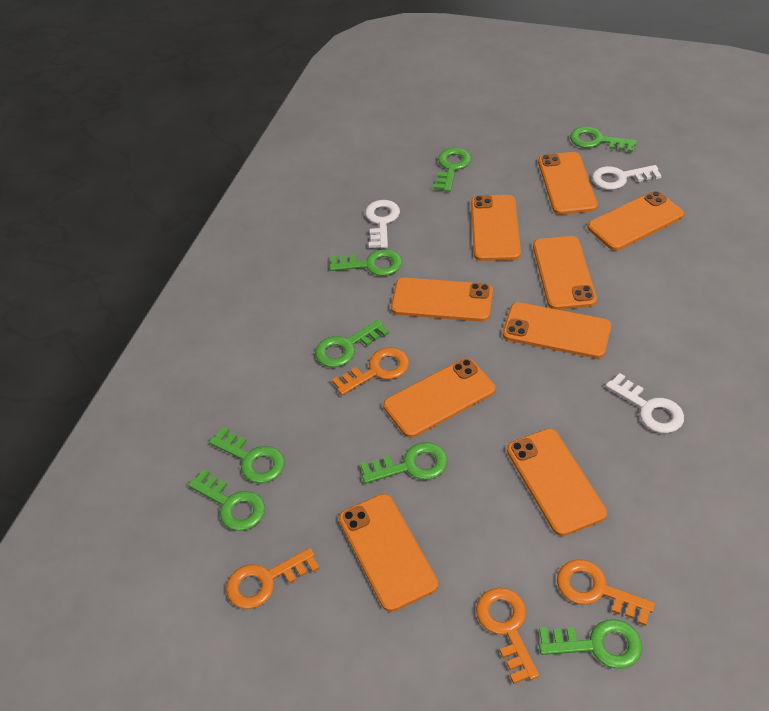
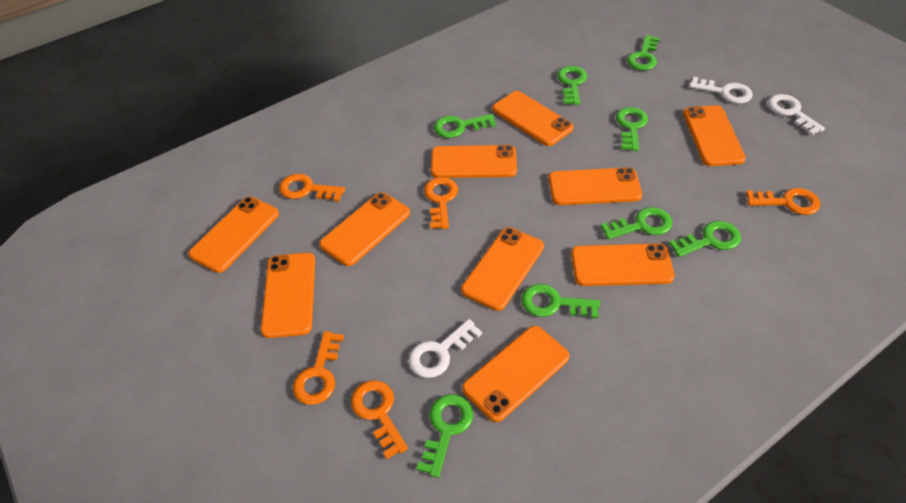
orange key: 4 -> 5
orange phone: 9 -> 10

